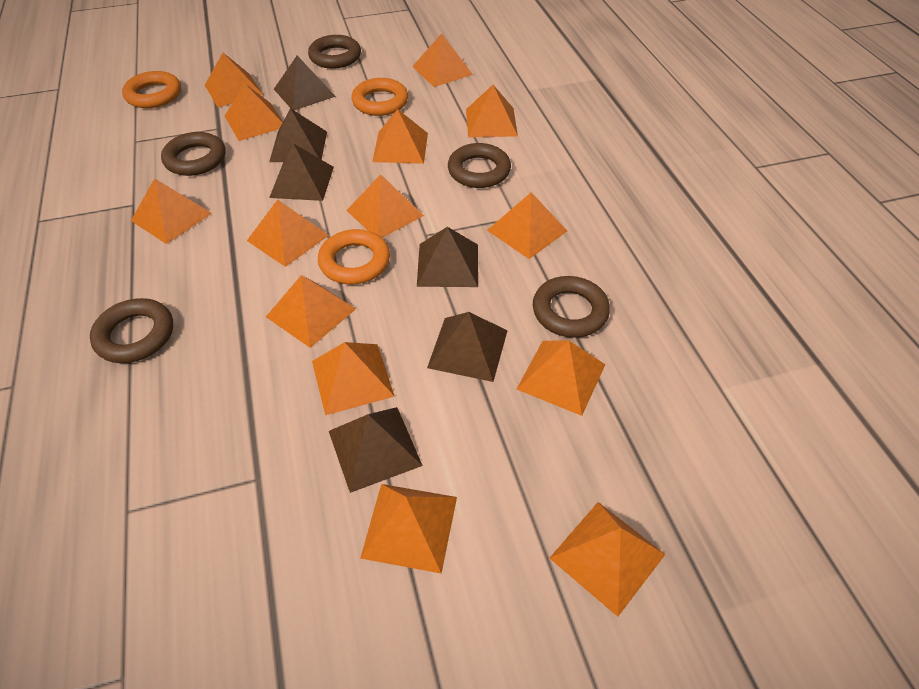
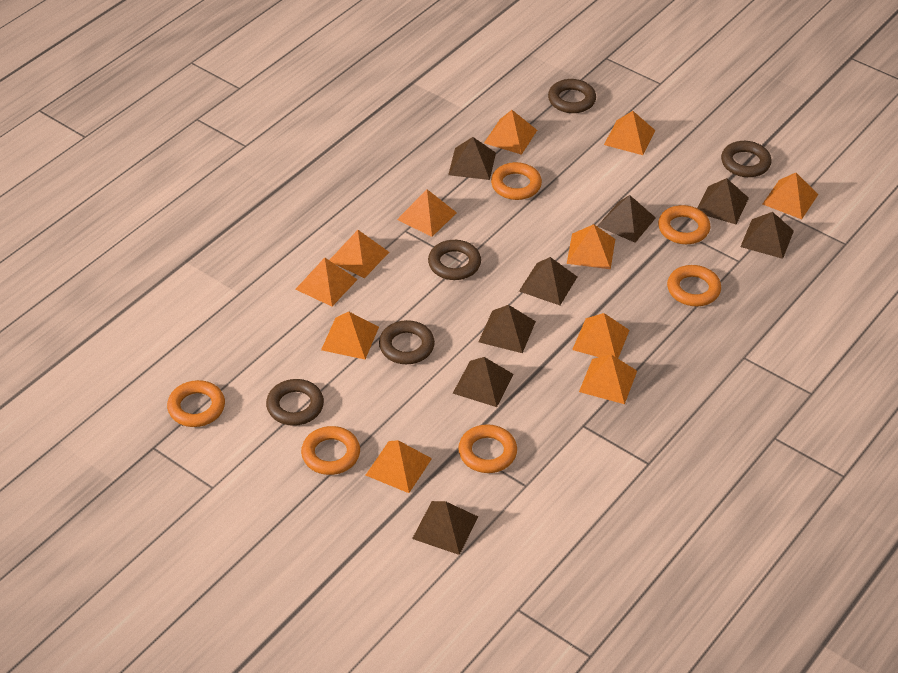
brown pyramid: 6 -> 8
orange pyramid: 14 -> 11
orange ring: 3 -> 6

